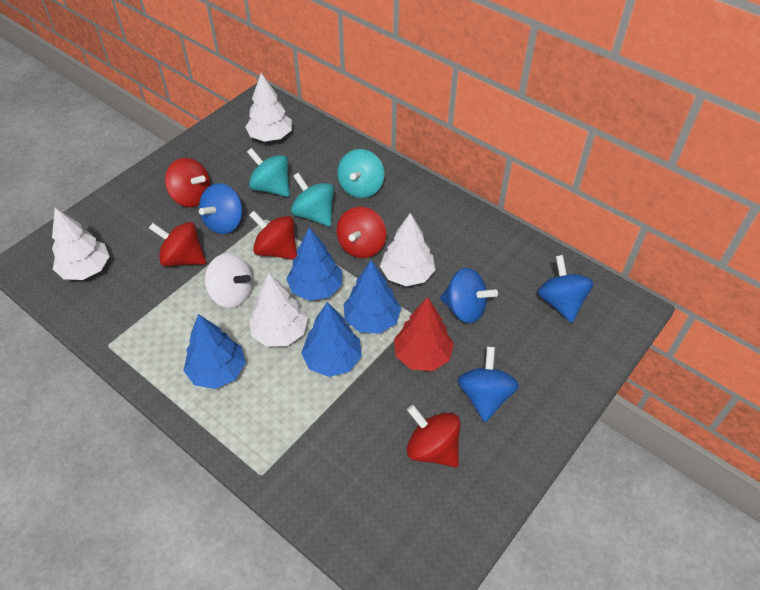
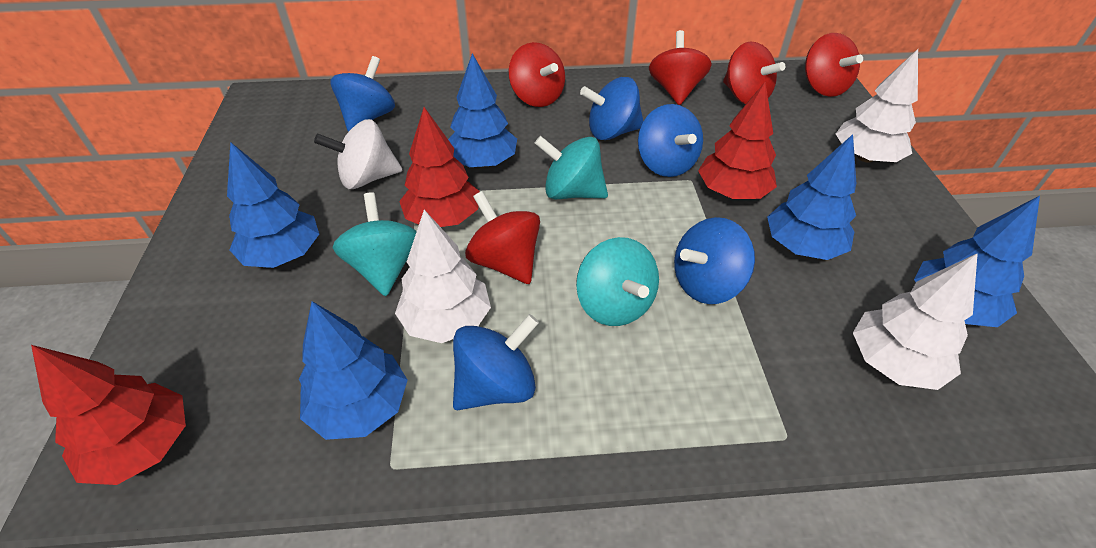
blue spinning top: 4 -> 5
blue tree: 4 -> 5
red tree: 1 -> 3
white tree: 4 -> 3

